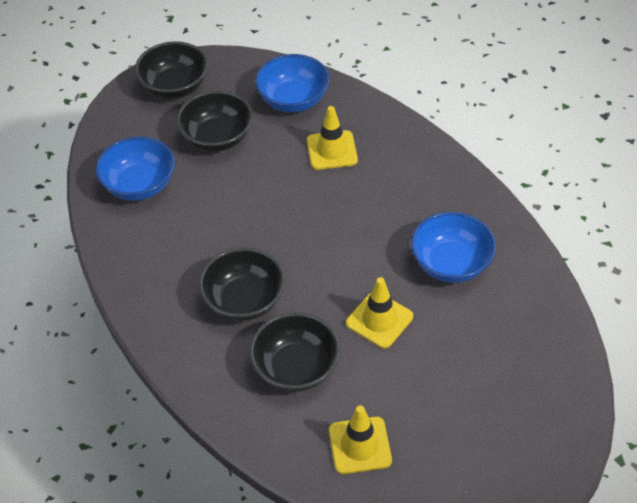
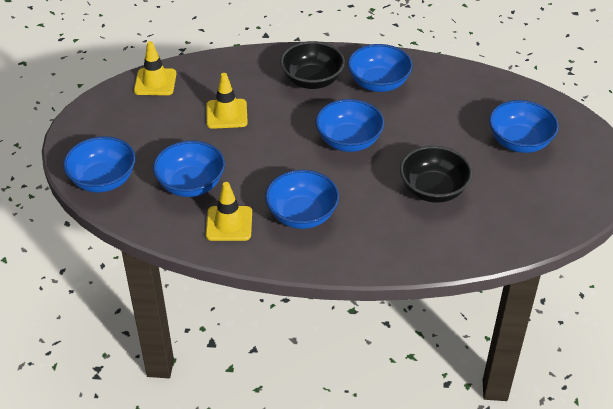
black bowl: 4 -> 2
blue bowl: 3 -> 6

